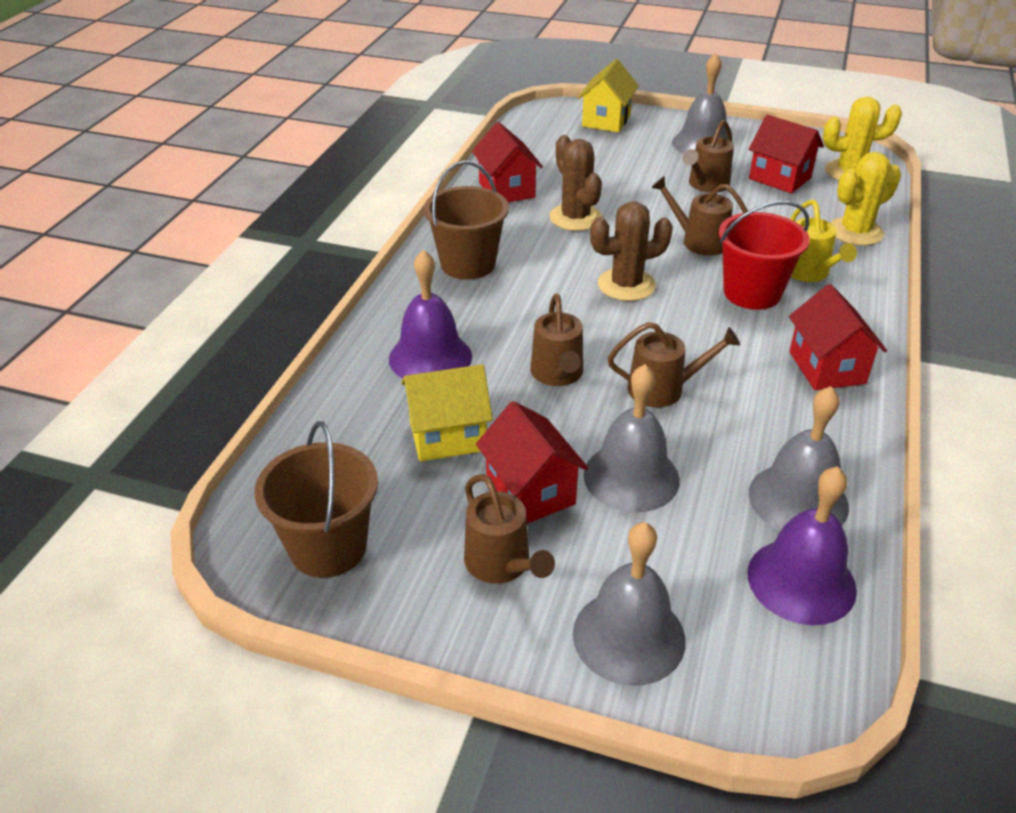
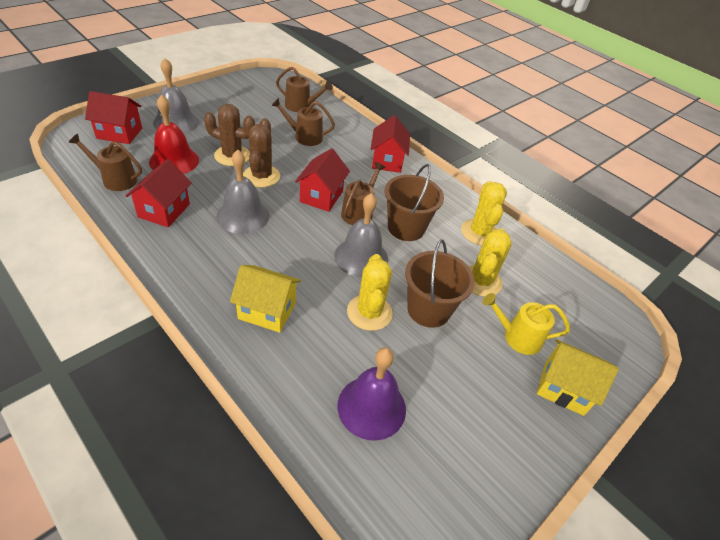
brown watering can: 5 -> 4
grey bell: 4 -> 3
purple bell: 2 -> 1
red bell: 0 -> 1
red bucket: 1 -> 0
yellow cactus: 2 -> 3

